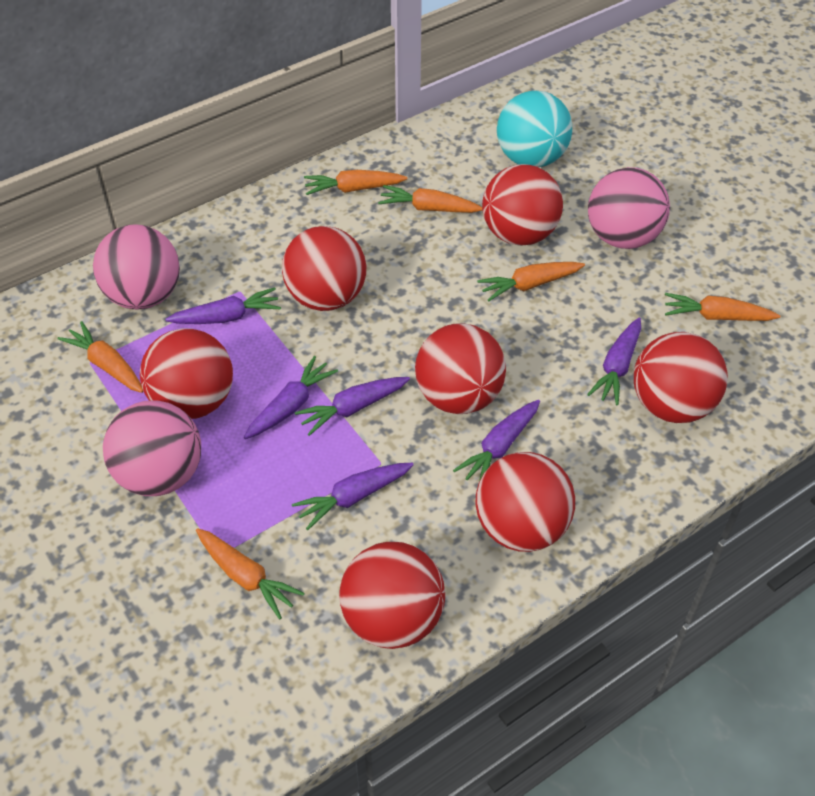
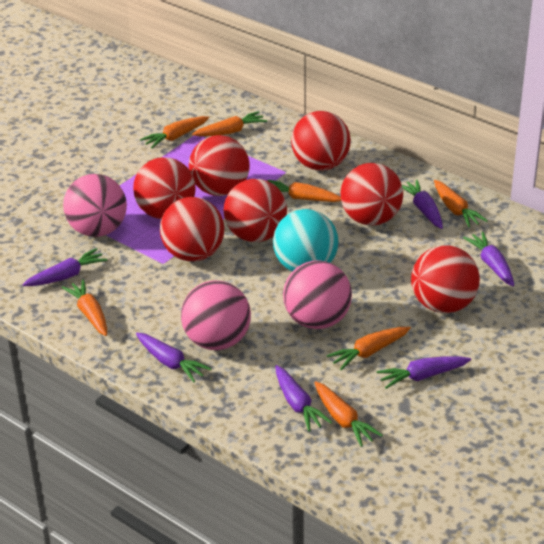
orange carrot: 6 -> 7

